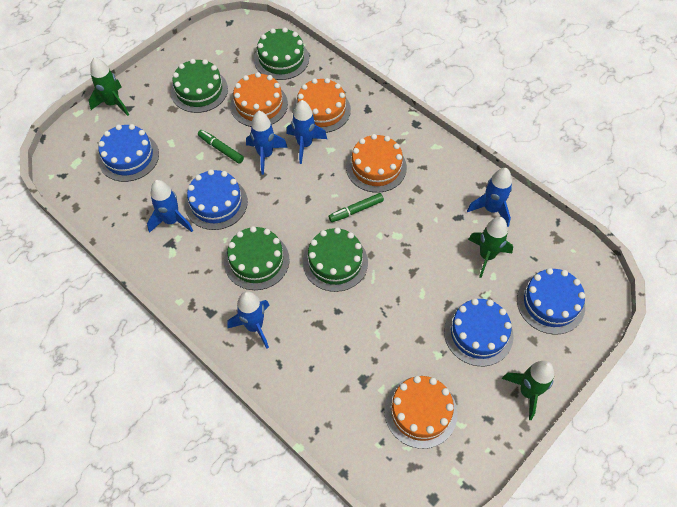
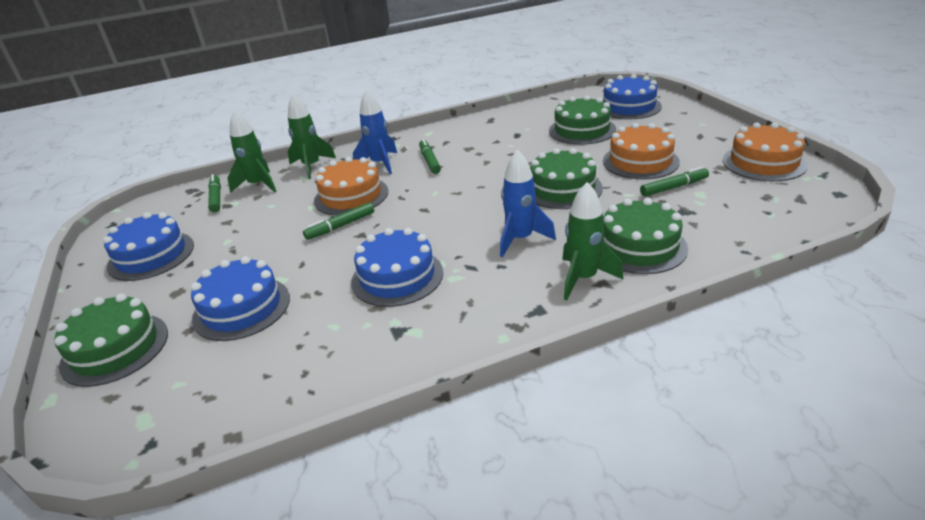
blue rocket: 5 -> 2
green marker: 2 -> 4
orange cake: 4 -> 3

